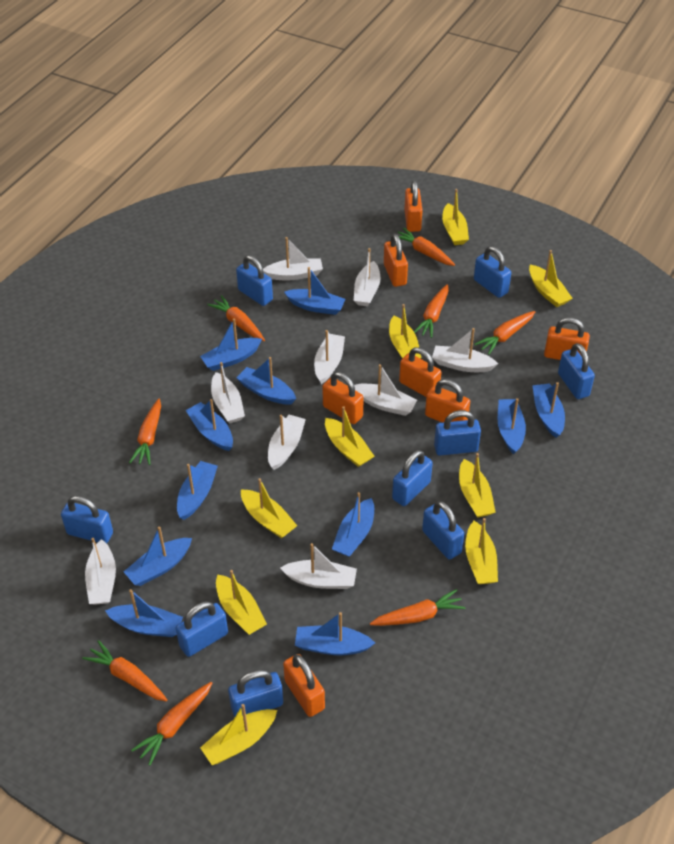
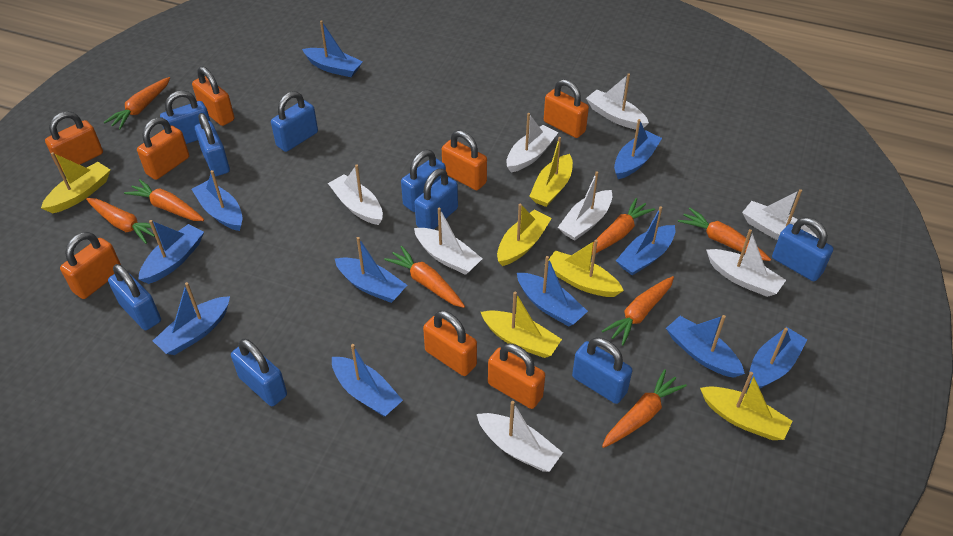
orange padlock: 7 -> 8
white boat: 9 -> 8
yellow boat: 9 -> 6

